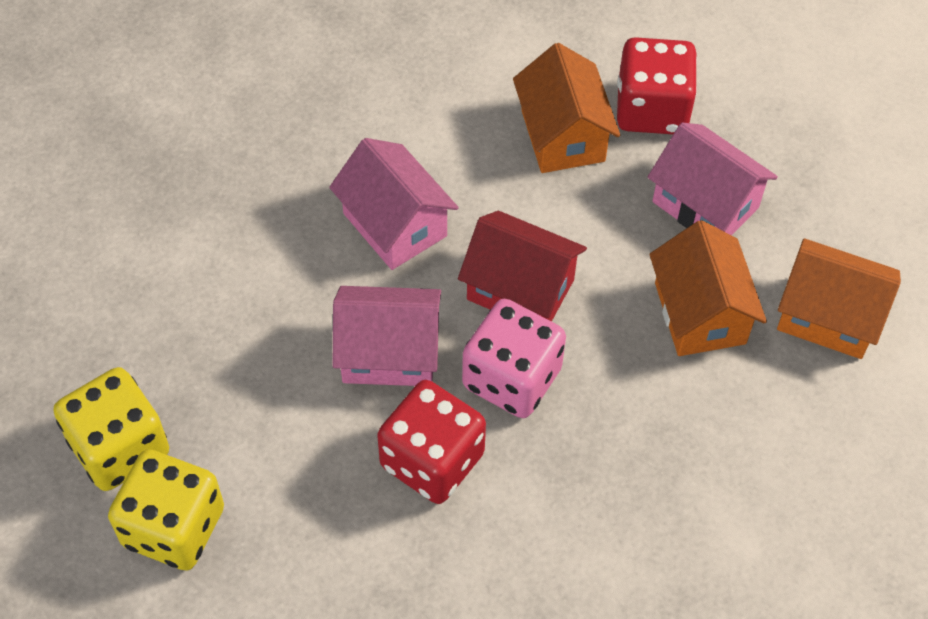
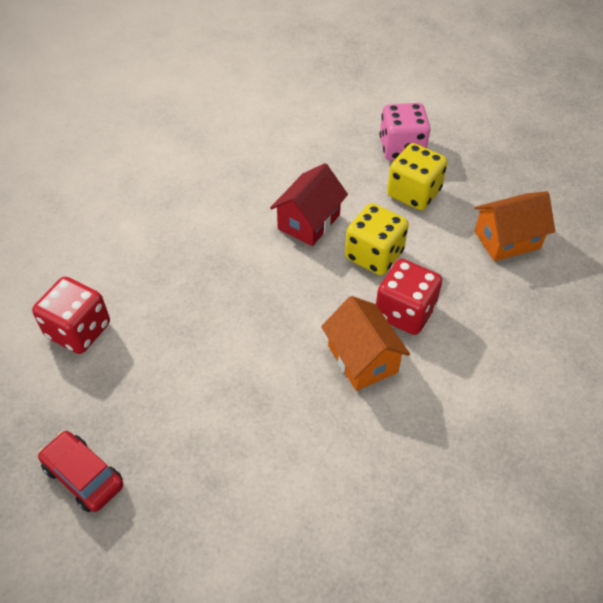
orange house: 3 -> 2
pink house: 3 -> 0
red car: 0 -> 1

